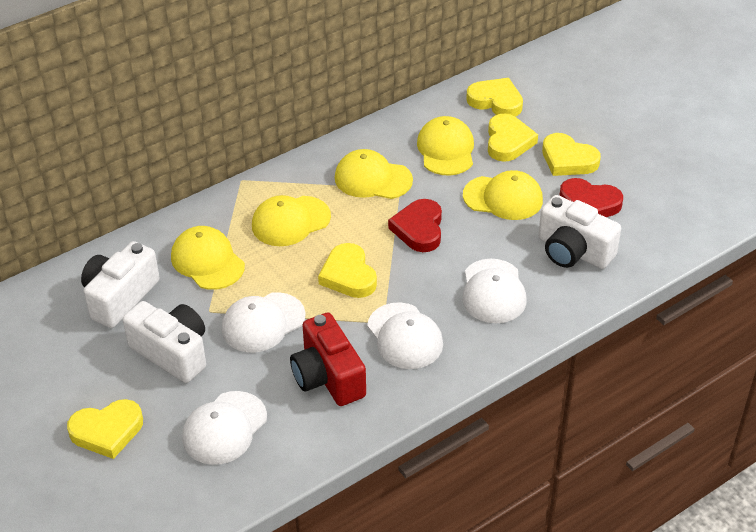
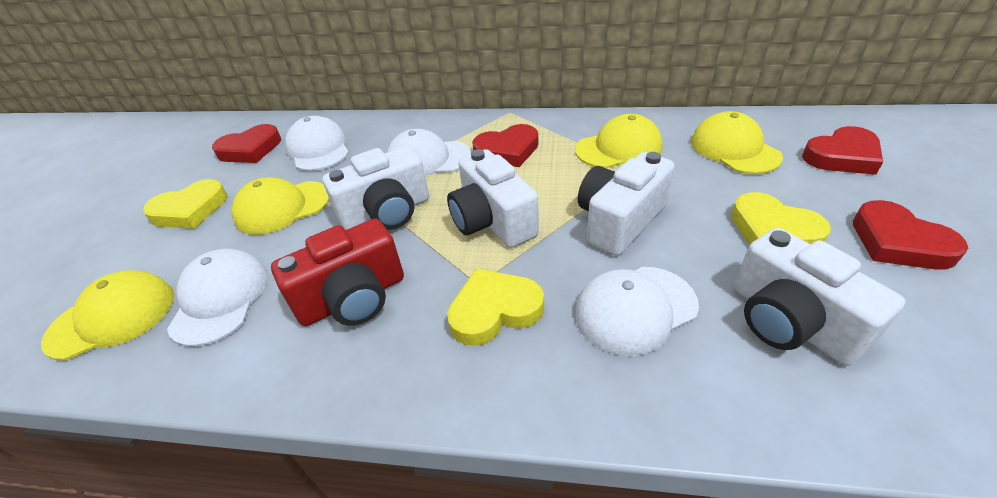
red heart: 2 -> 4
white camera: 3 -> 4
yellow cap: 5 -> 4
yellow heart: 5 -> 3

